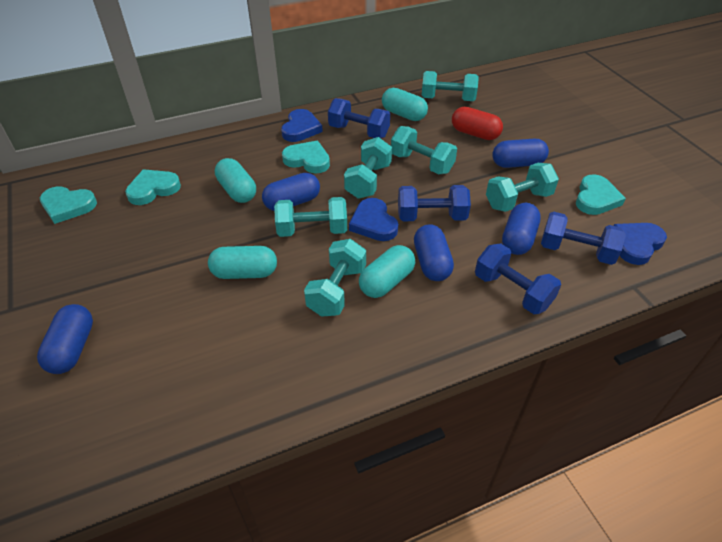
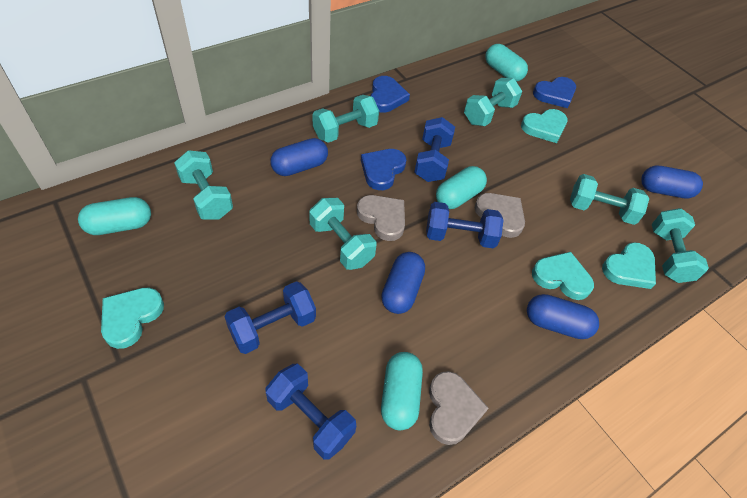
blue capsule: 5 -> 4
grey heart: 0 -> 3
red capsule: 1 -> 0

